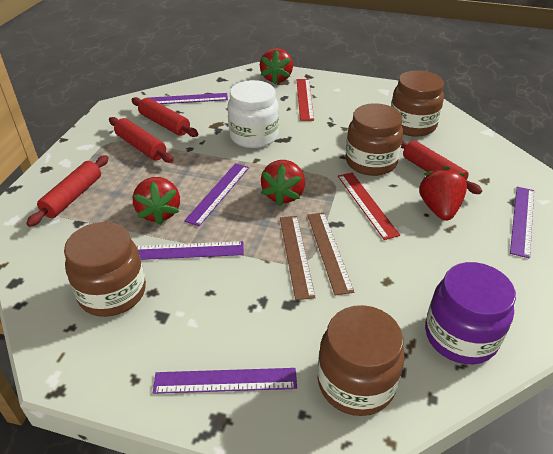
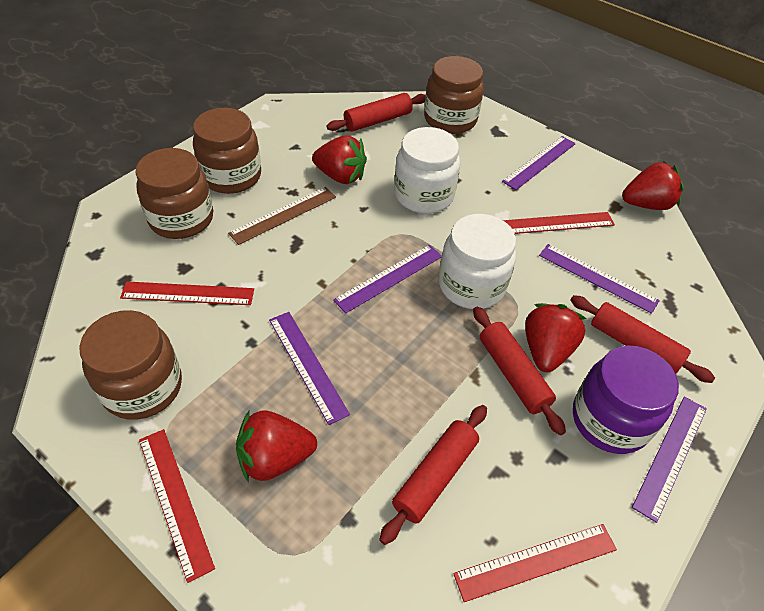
brown ruler: 2 -> 1
red ruler: 2 -> 4
white jar: 1 -> 2

